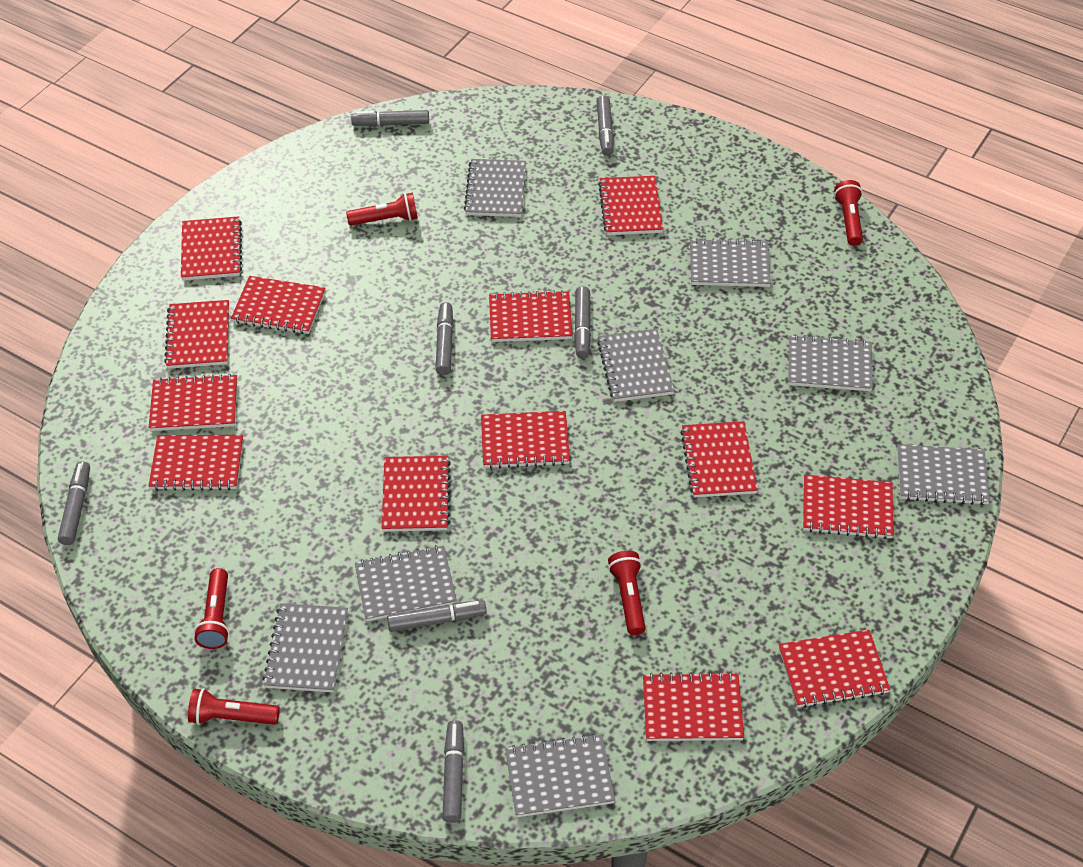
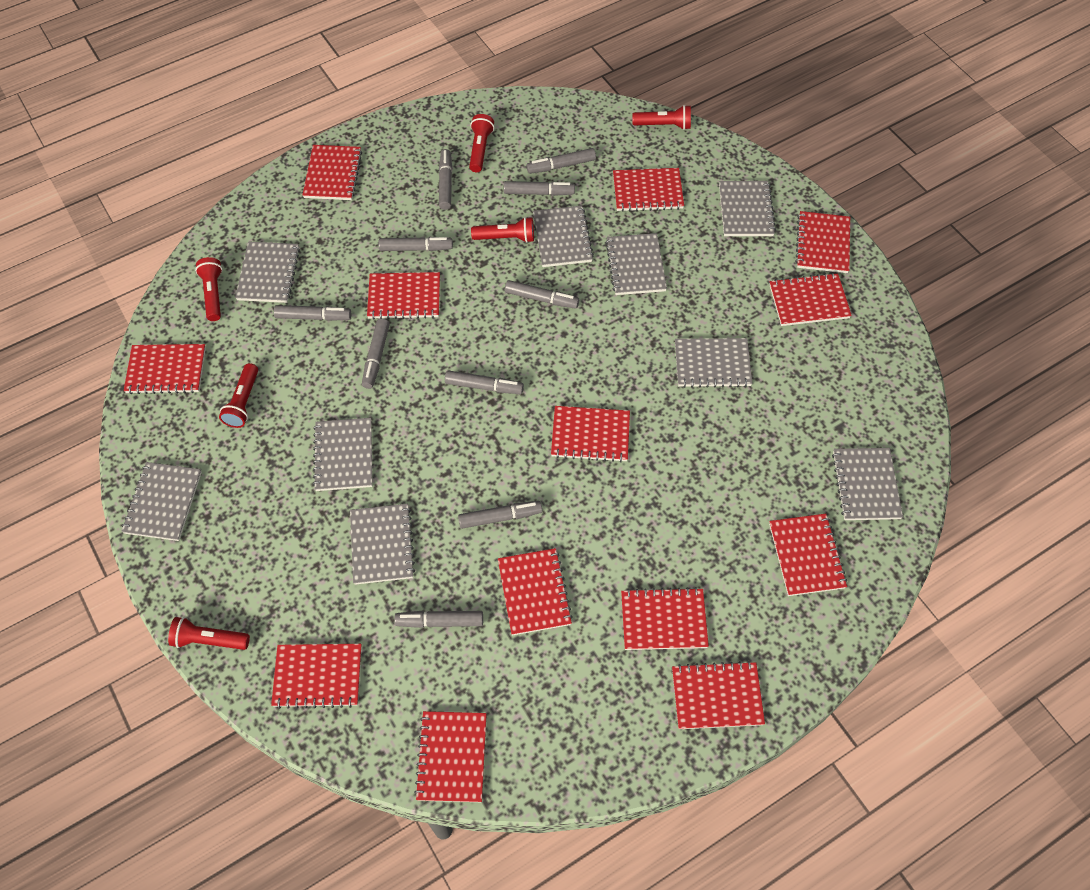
grey marker: 7 -> 10
grey notebook: 8 -> 9
red flashlight: 5 -> 6

